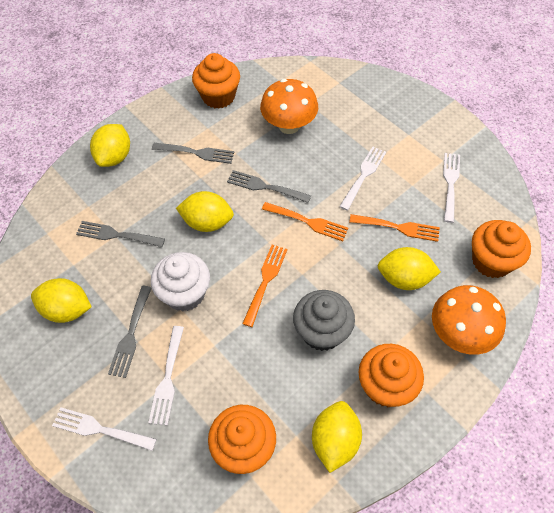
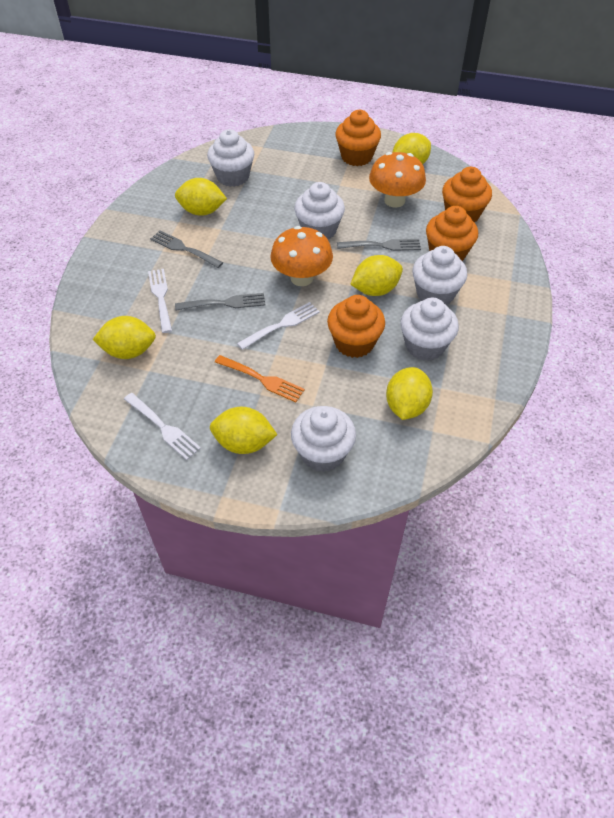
grey cupcake: 1 -> 0
grey fork: 4 -> 3
orange fork: 3 -> 1
white cupcake: 1 -> 5
white fork: 4 -> 3
yellow lemon: 5 -> 6

